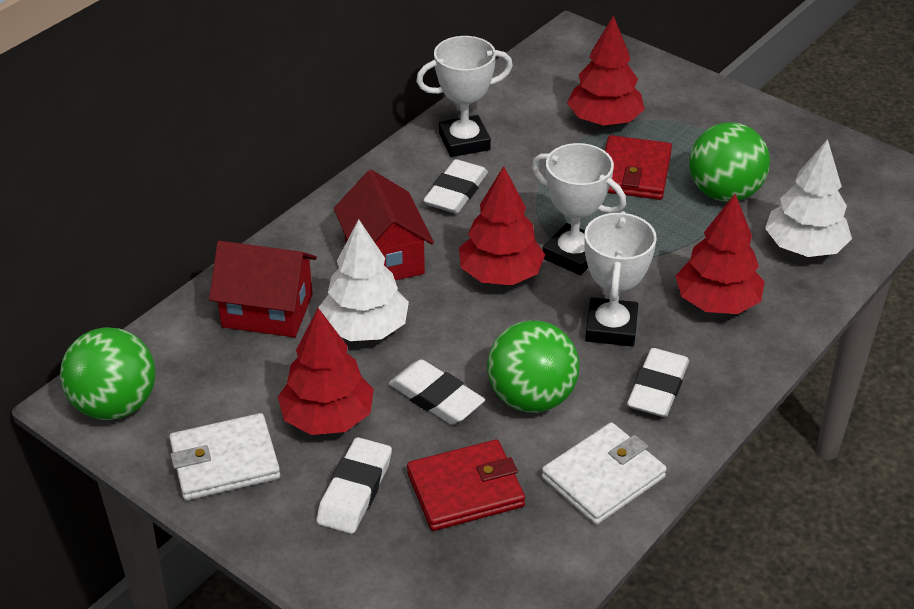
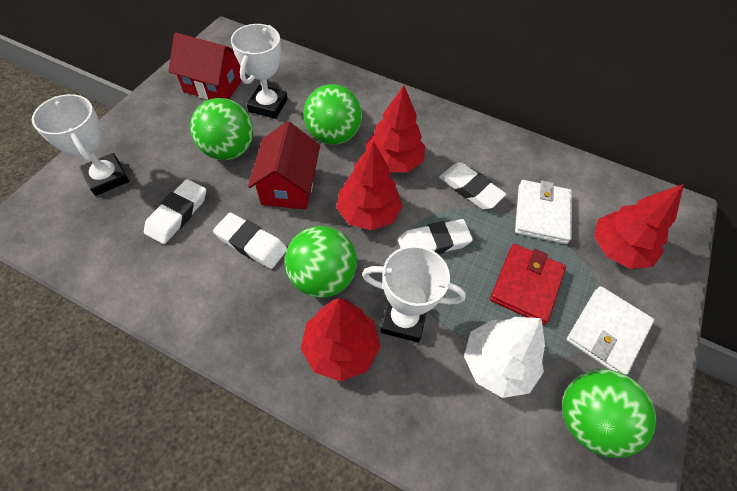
green ball: 3 -> 4
red wallet: 2 -> 1
white tree: 2 -> 1

